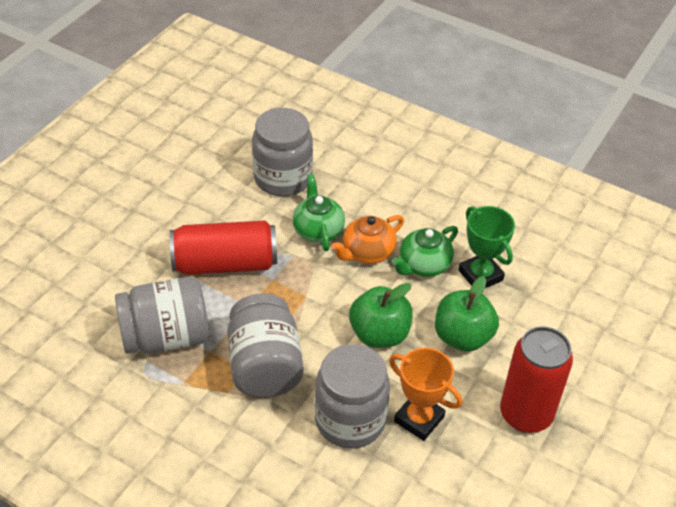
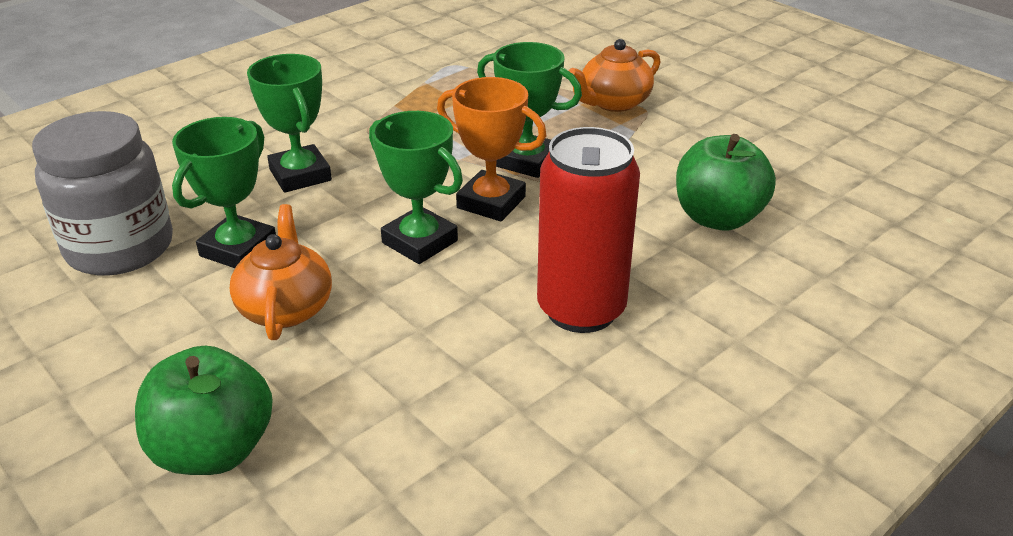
green teapot: 2 -> 0
green trophy: 1 -> 4
grey jar: 4 -> 1
orange teapot: 1 -> 2
red can: 2 -> 1

